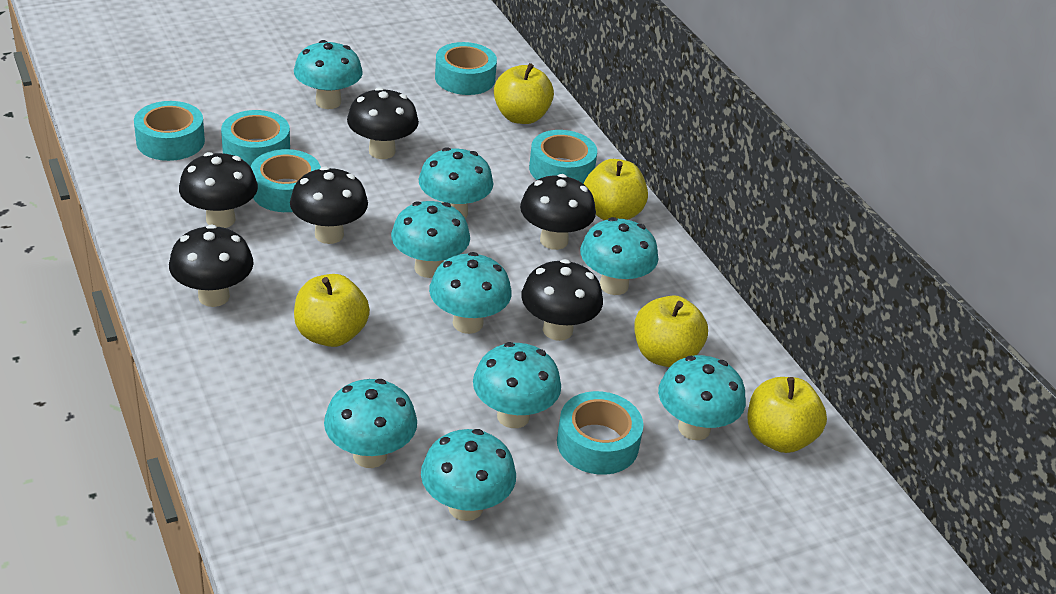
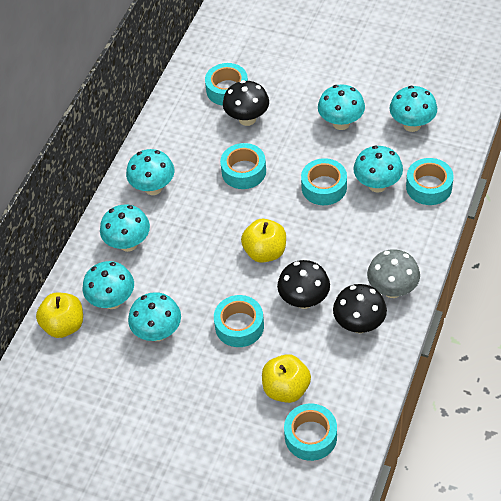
black mushroom: 6 -> 3
grey mushroom: 0 -> 1
turquoise mushroom: 9 -> 7
yellow apple: 5 -> 3

